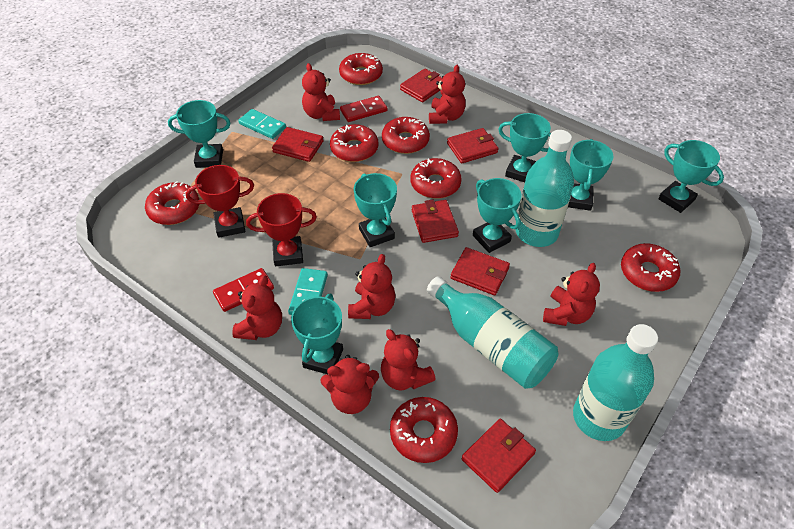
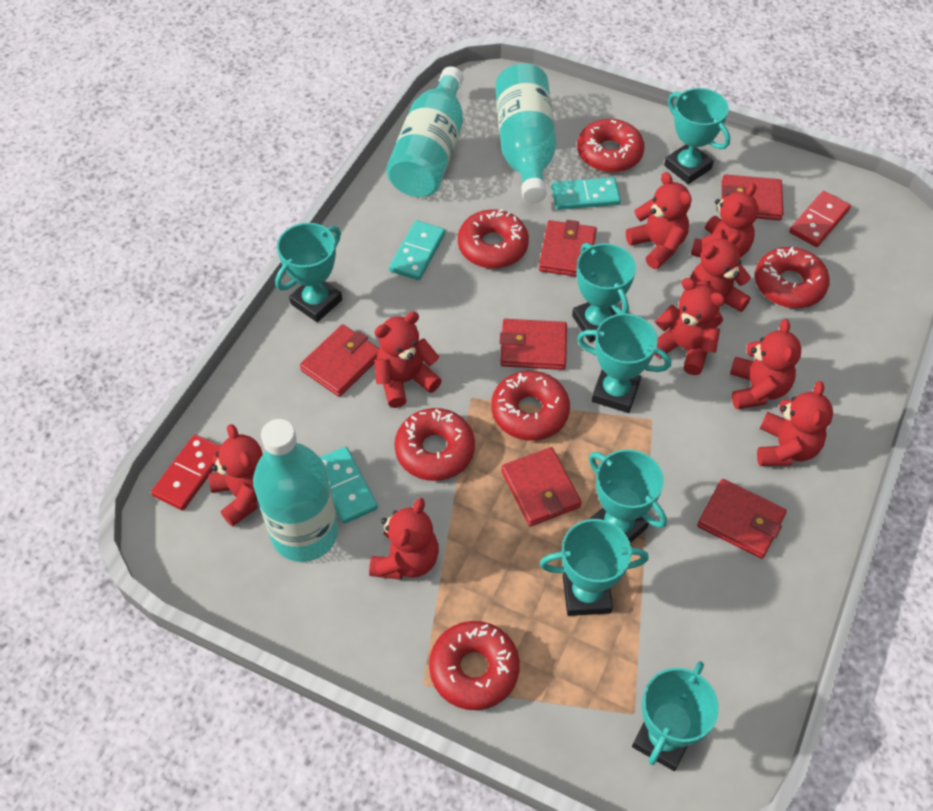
red donut: 7 -> 6
red teddy bear: 7 -> 9
red trophy: 2 -> 0
turquoise domino: 2 -> 3

